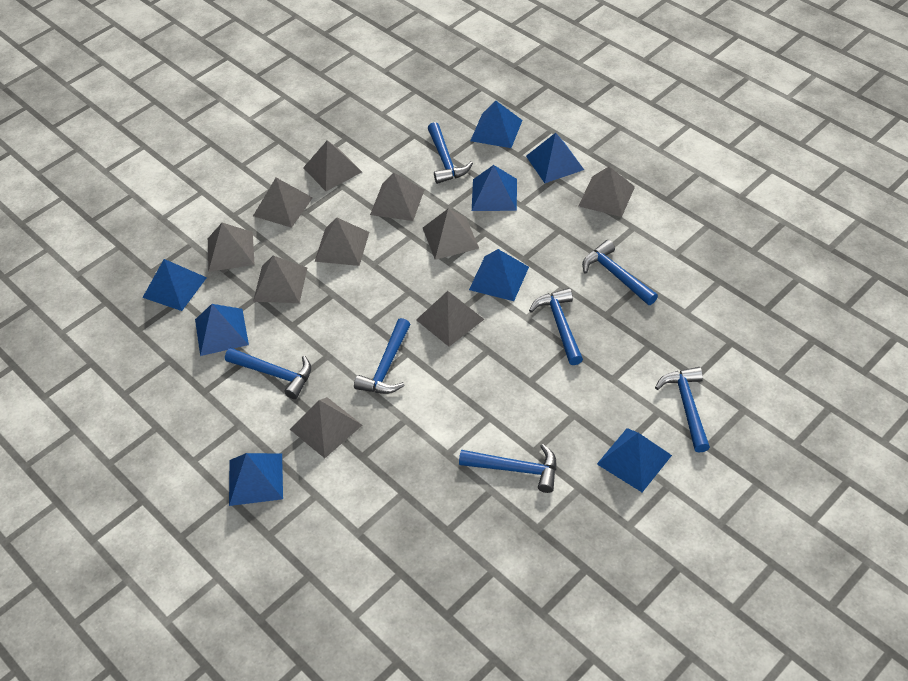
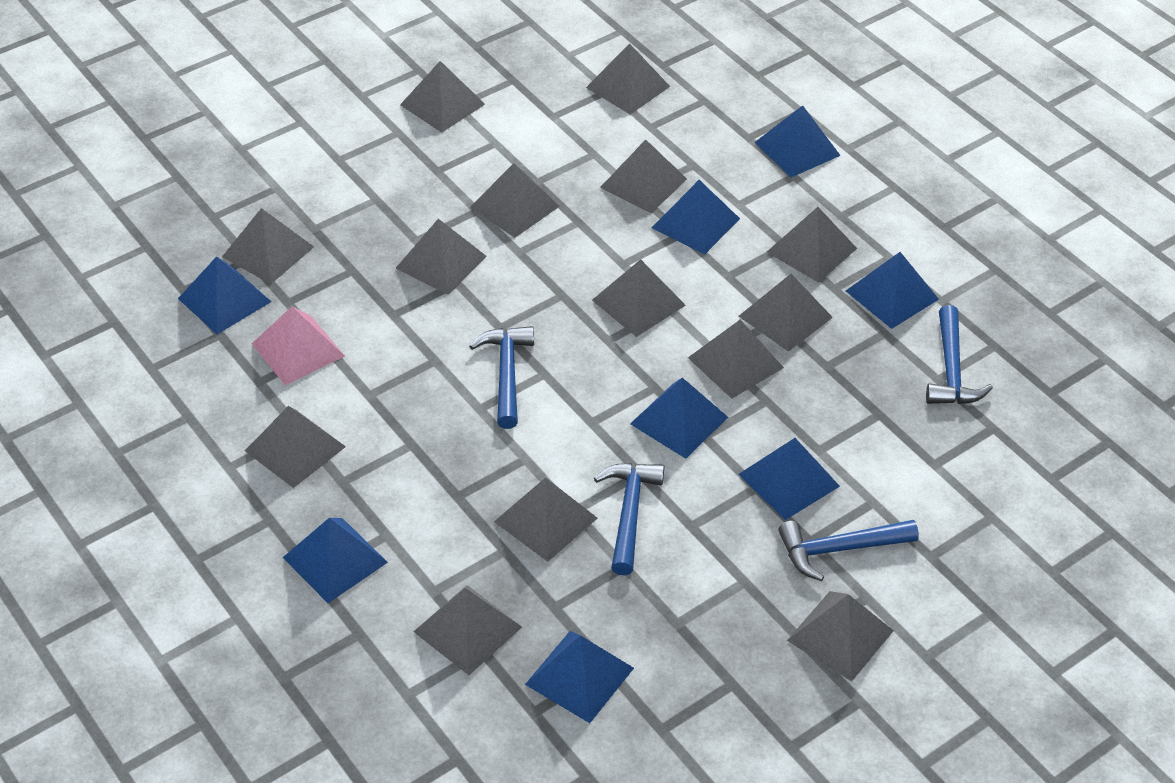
blue hammer: 7 -> 4
grey pyramid: 10 -> 14
pink pyramid: 0 -> 1

